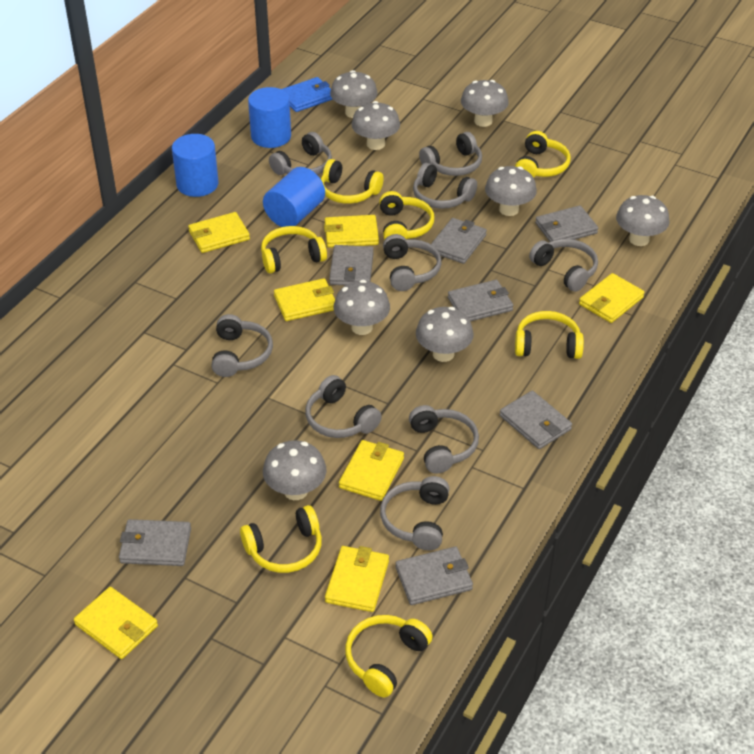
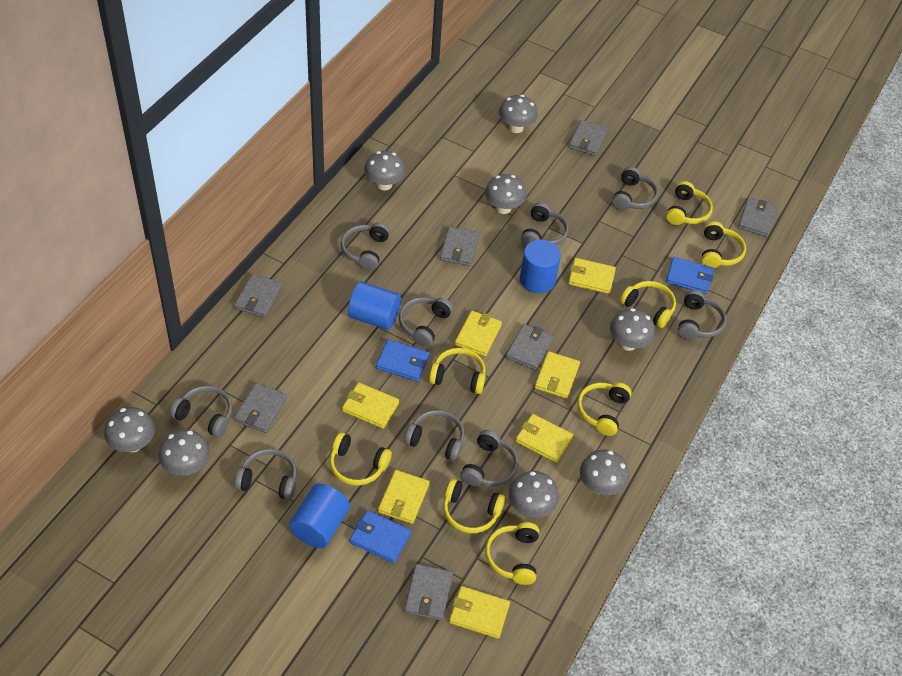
blue wallet: 1 -> 3
yellow headphones: 7 -> 8

